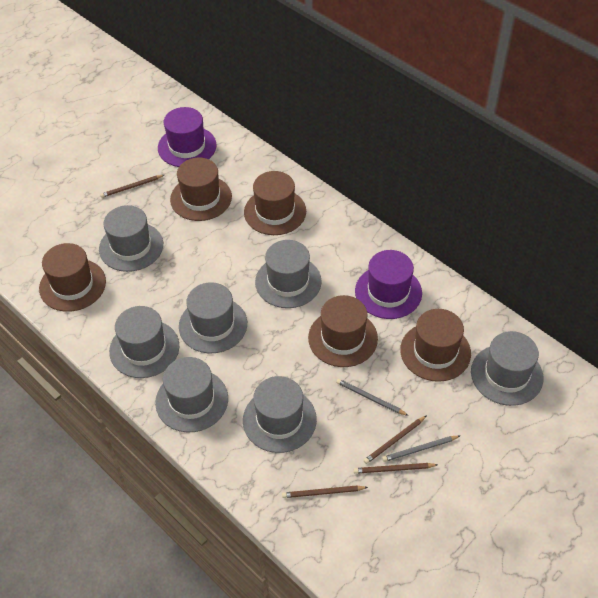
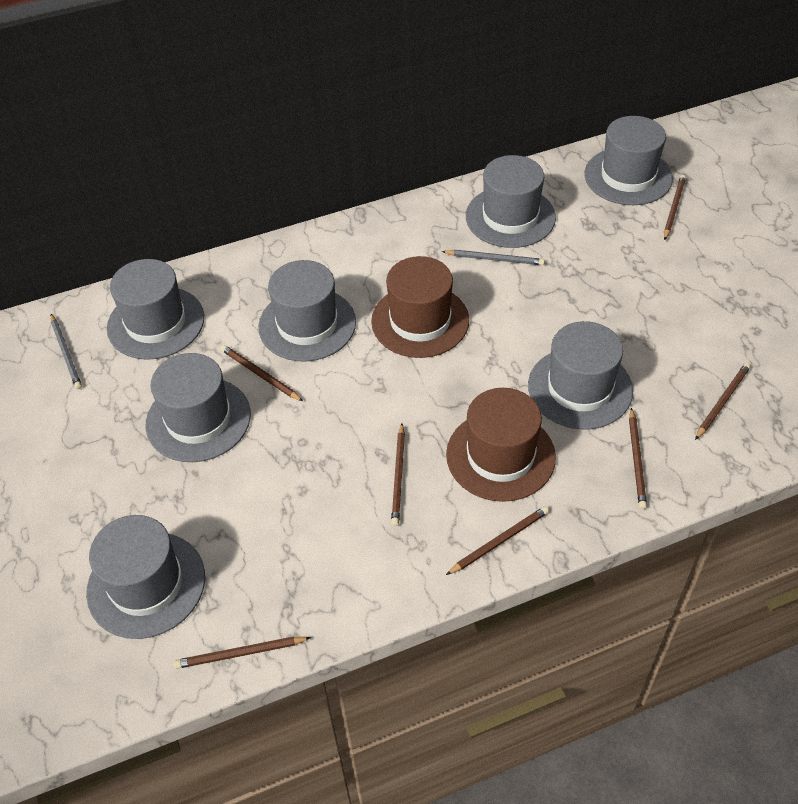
brown hat: 5 -> 2
brown pencil: 4 -> 7
purple hat: 2 -> 0

